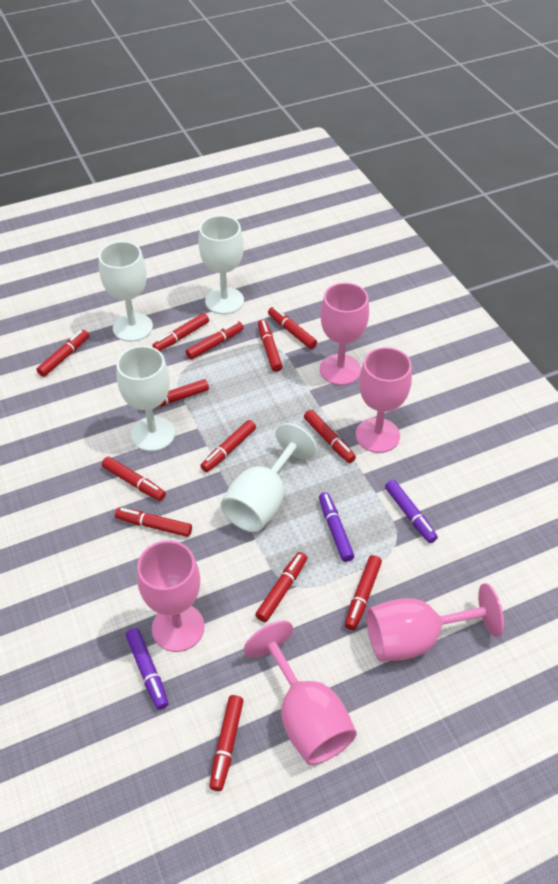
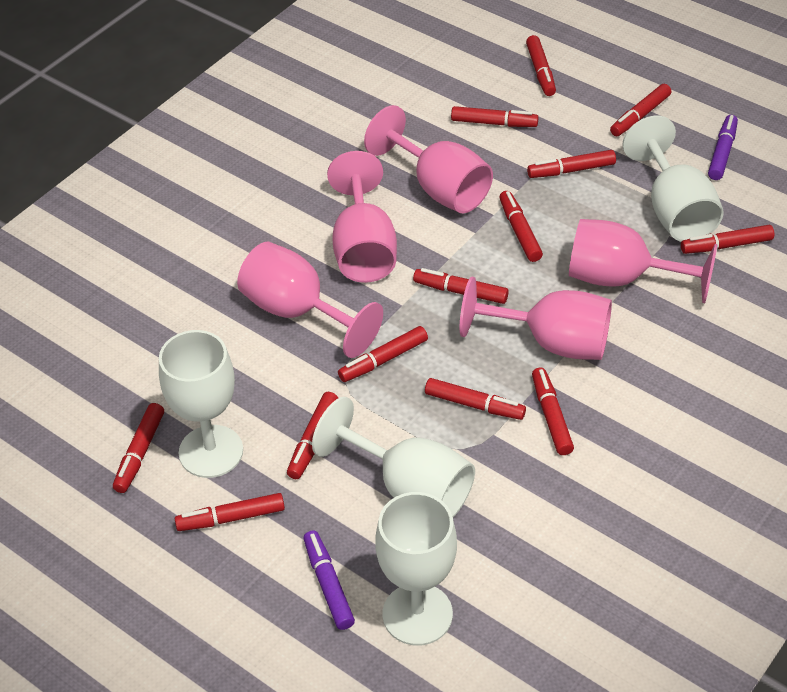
purple marker: 3 -> 2

